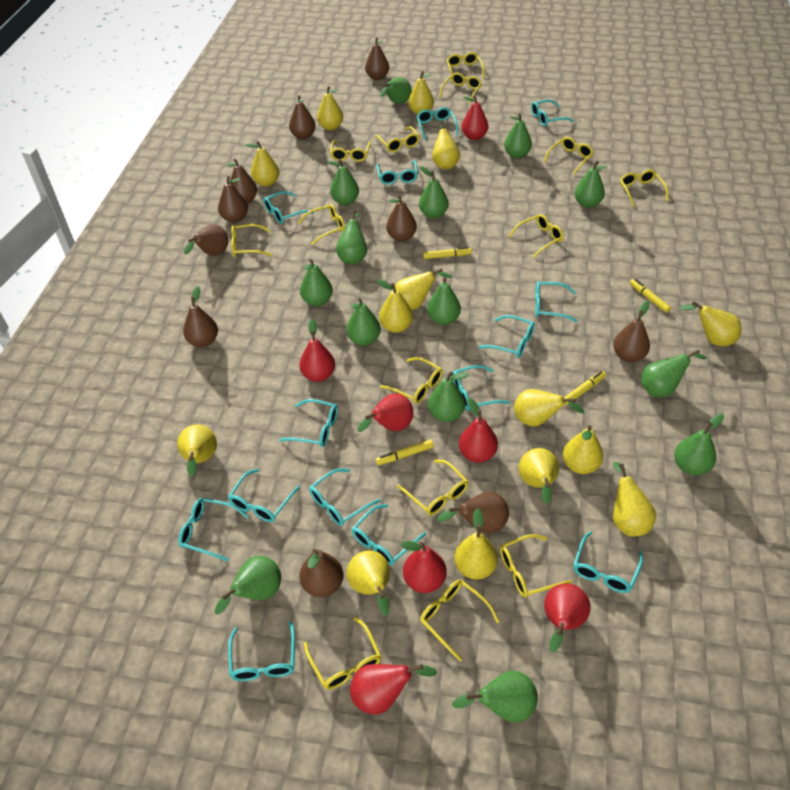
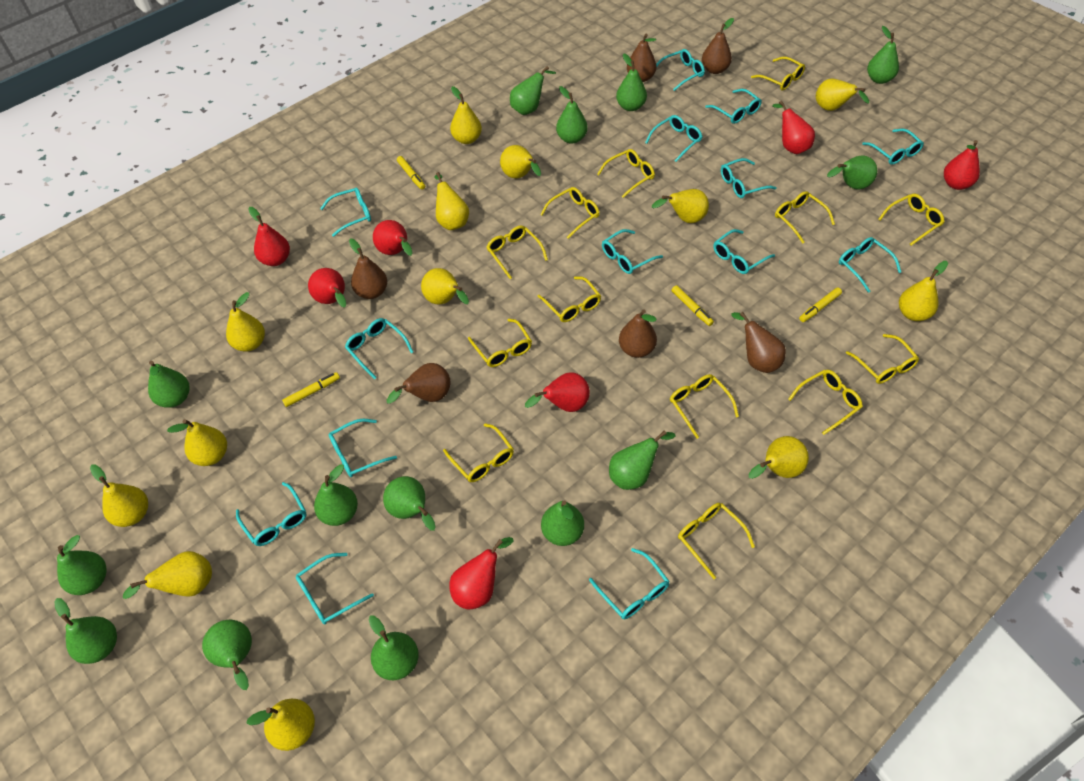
brown pear: 10 -> 6
yellow glasses: 14 -> 13
yellow pear: 14 -> 13

